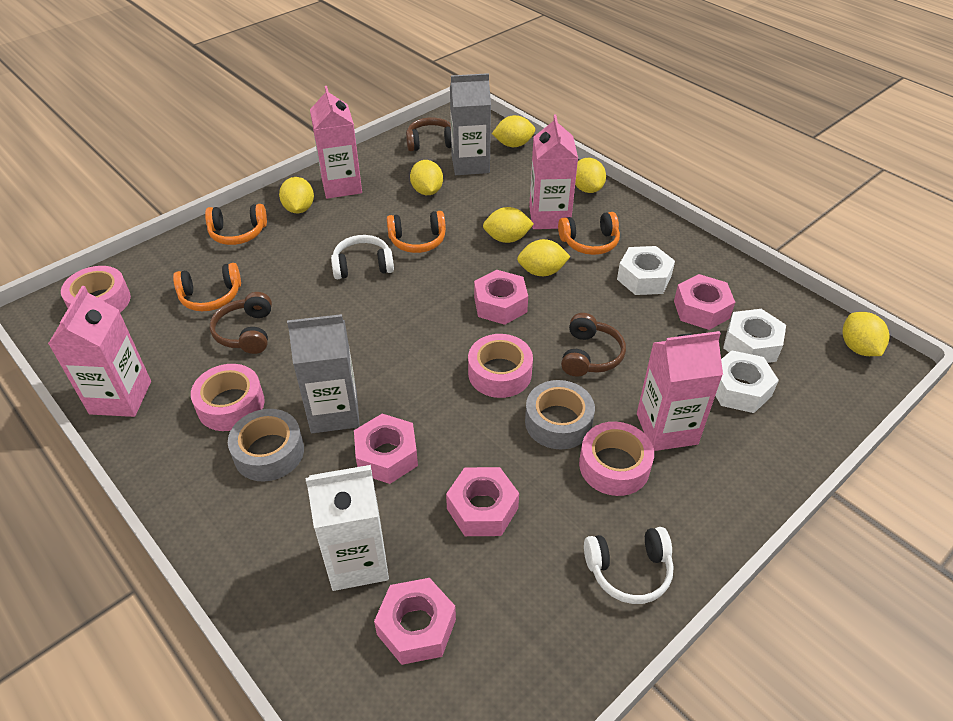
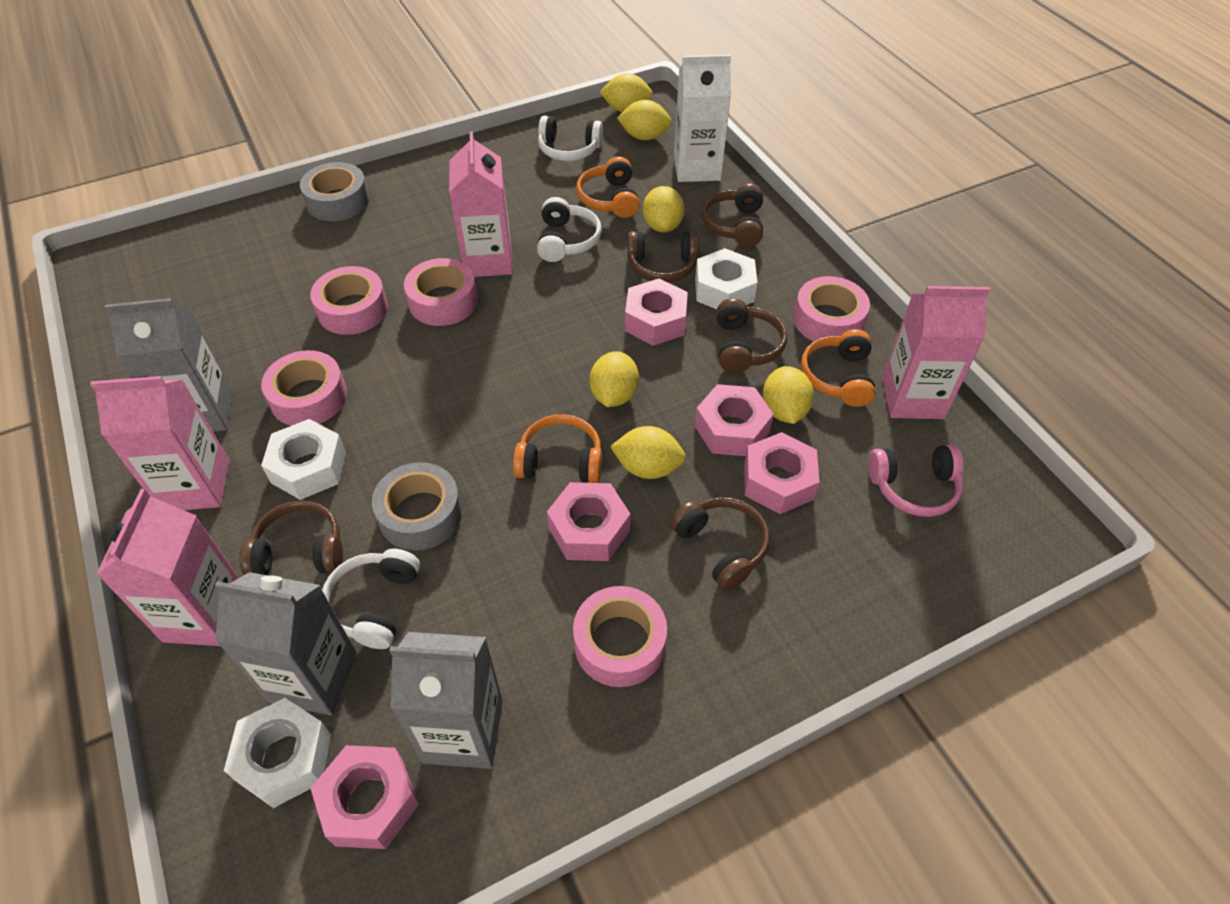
brown headphones: 3 -> 5
grey carton: 2 -> 3
orange headphones: 4 -> 3
pink headphones: 0 -> 1
pink tape: 4 -> 5
white headphones: 2 -> 3
yellow lemon: 7 -> 6

